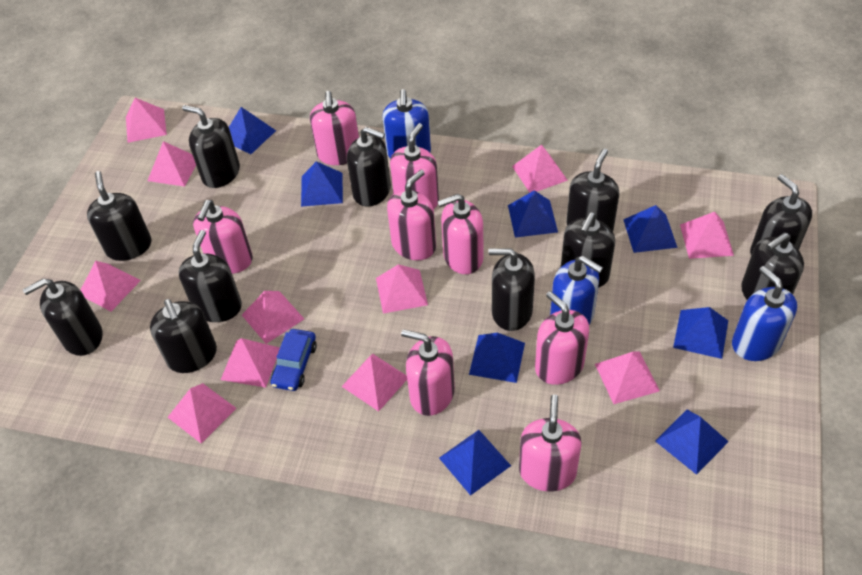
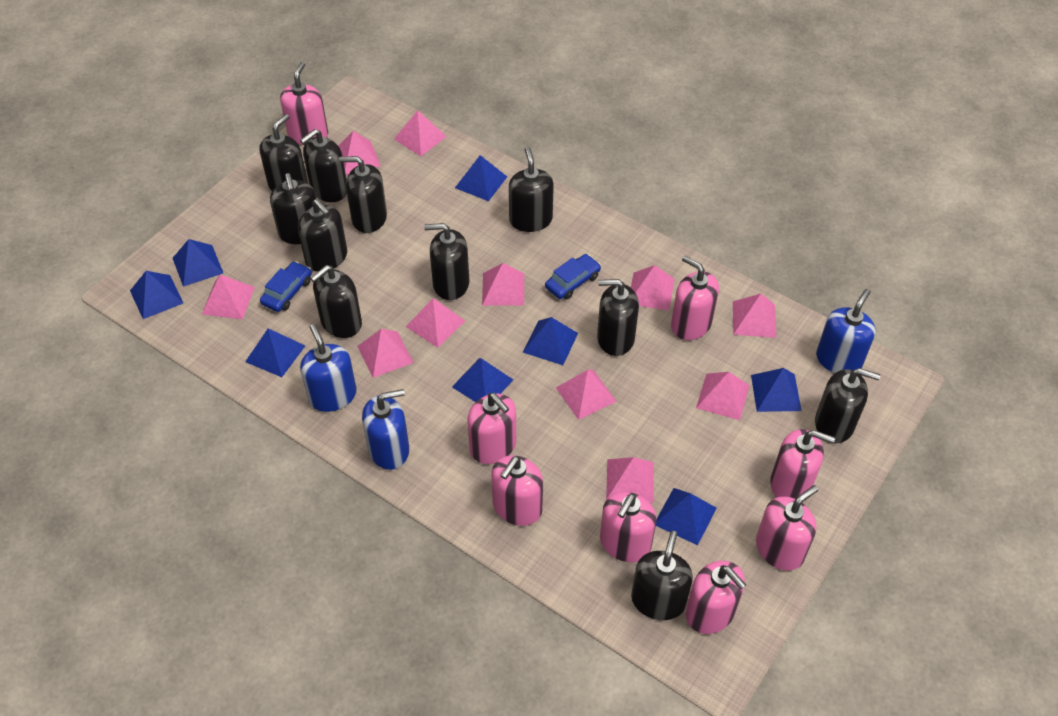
blue car: 1 -> 2

